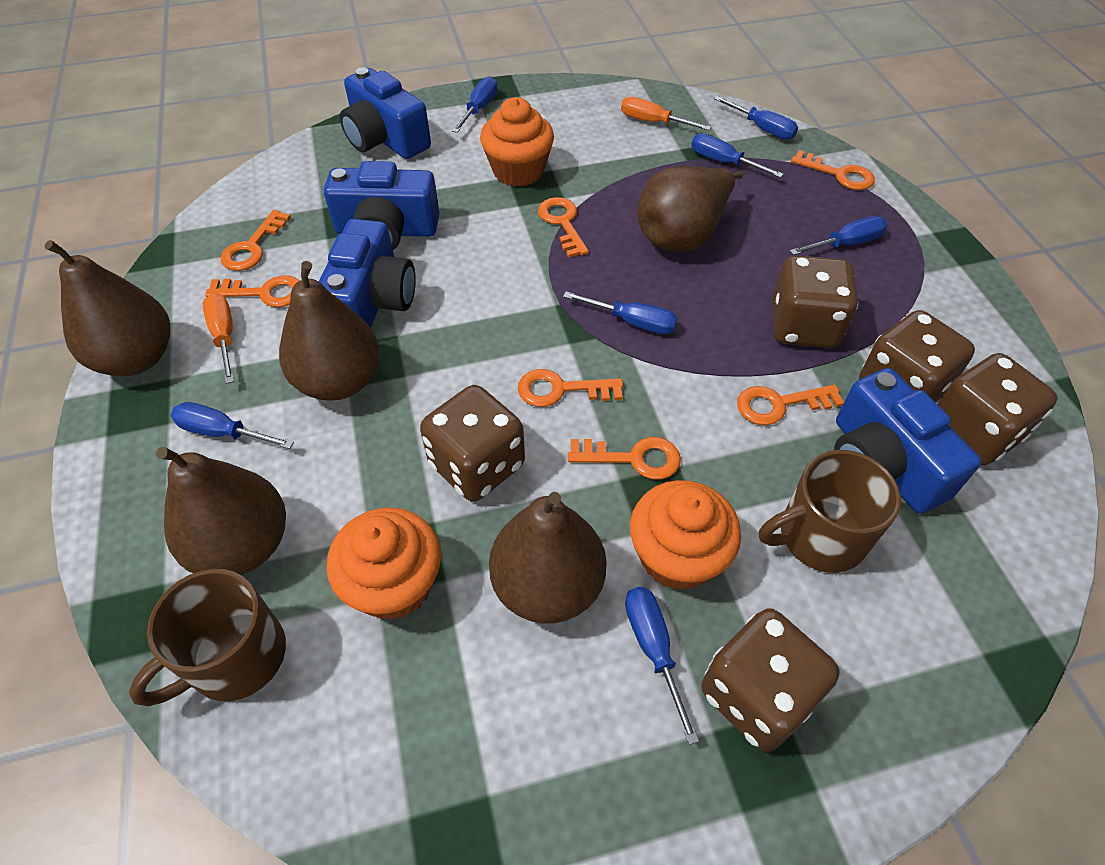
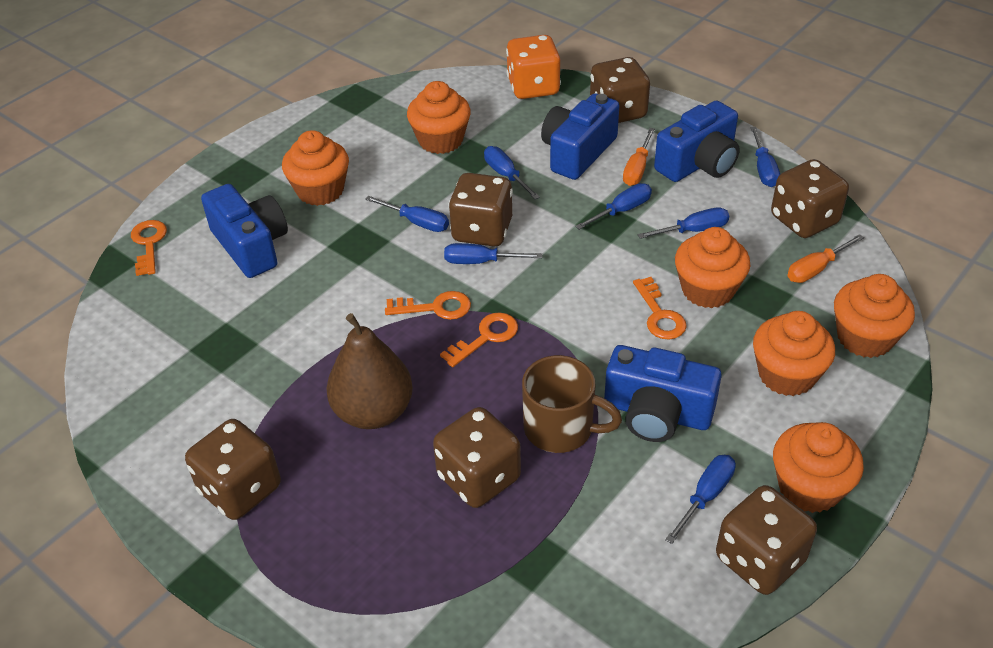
brown dice: 5 -> 6
brown mug: 2 -> 1
brown pear: 5 -> 1
orange cupcake: 3 -> 6
orange dice: 0 -> 1
orange key: 7 -> 4

